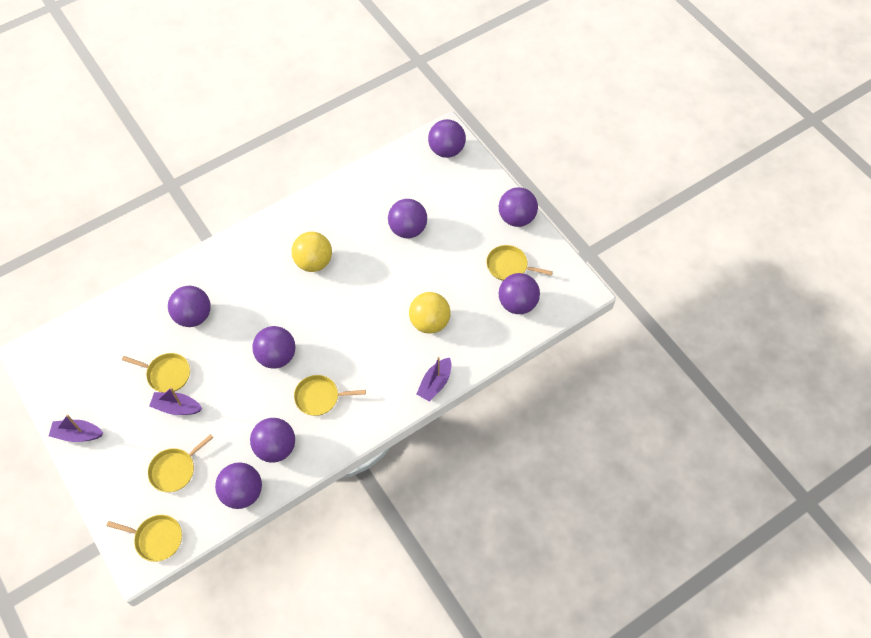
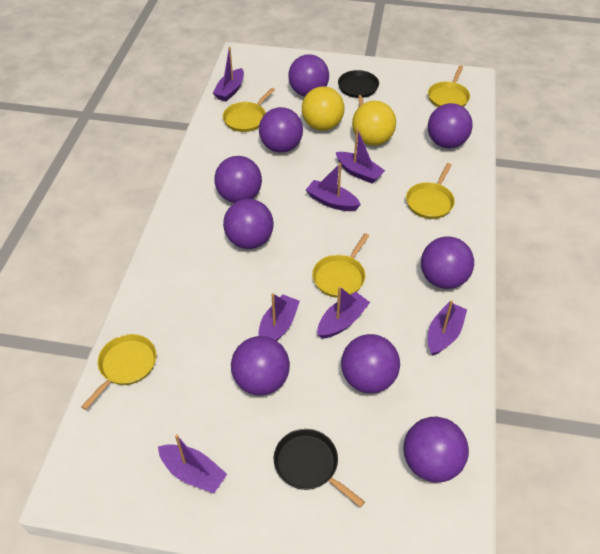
black pan: 0 -> 2
purple ball: 8 -> 9
purple boat: 3 -> 7

